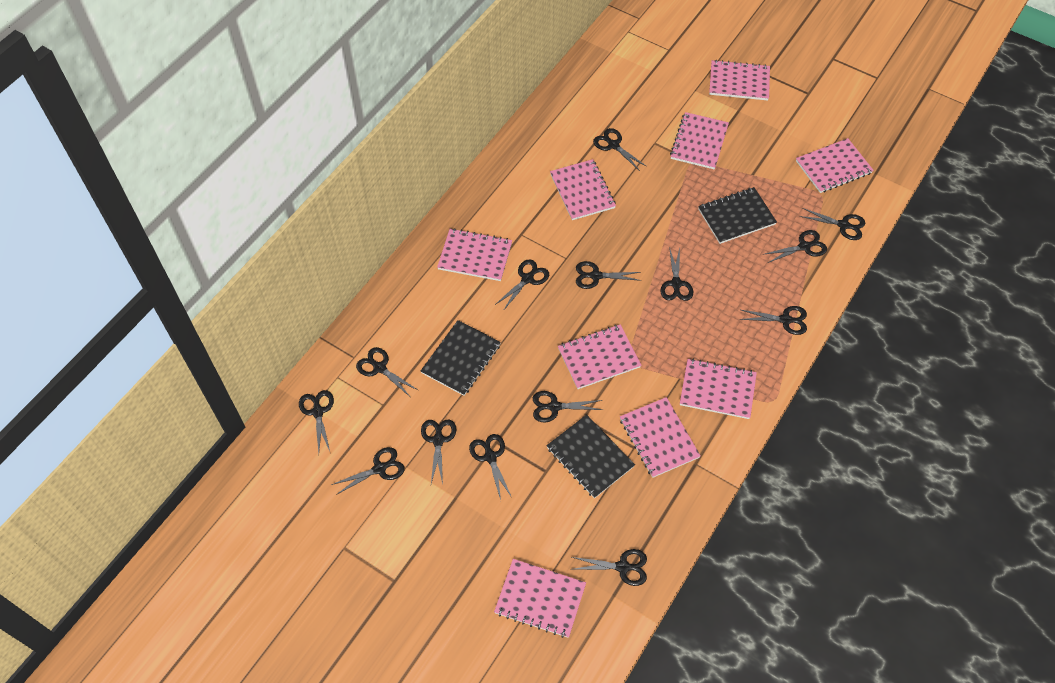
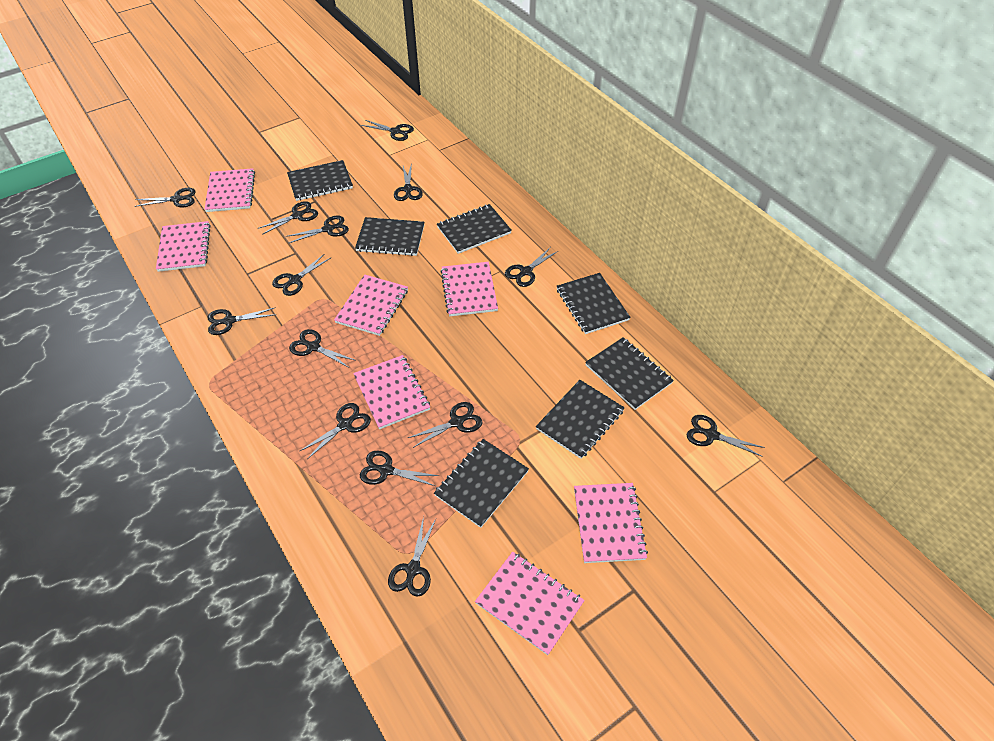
black notebook: 3 -> 7
pink notebook: 9 -> 7

